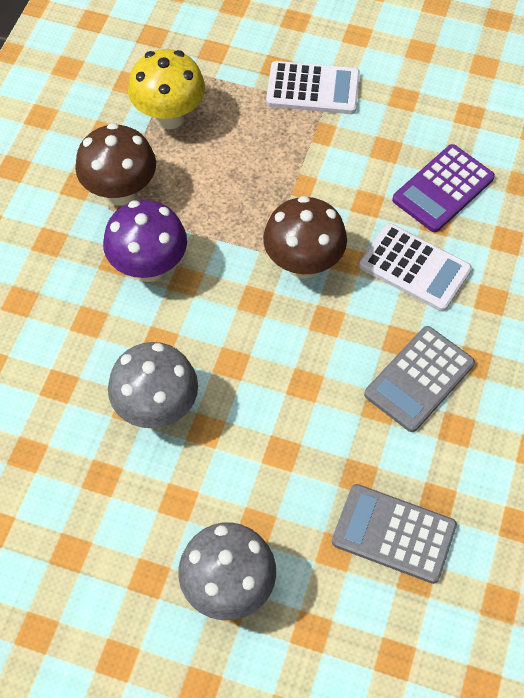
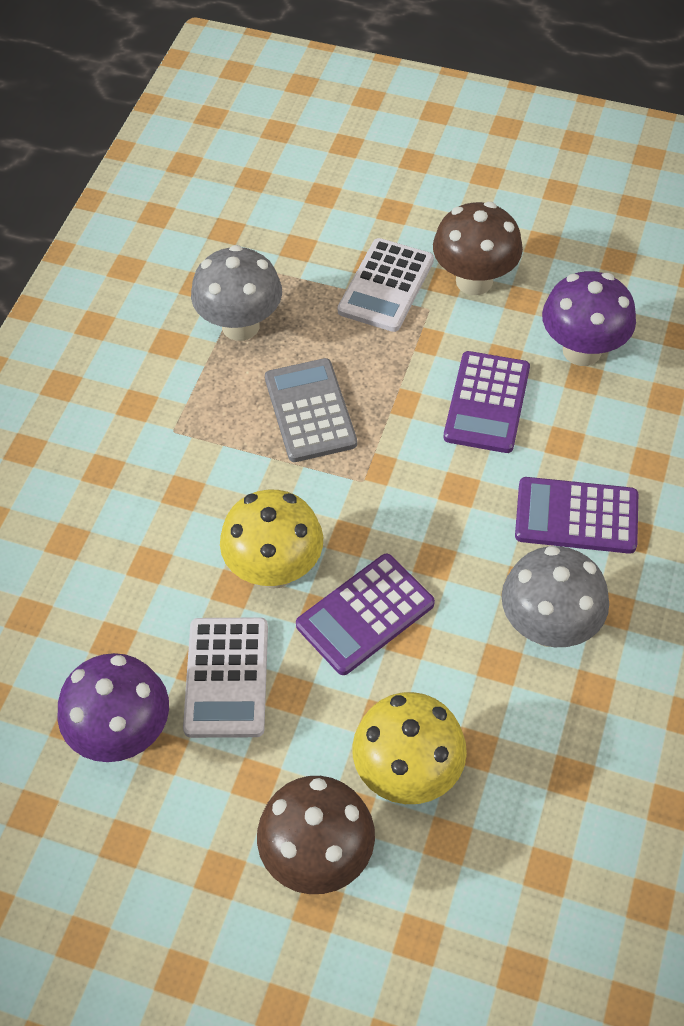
grey calculator: 2 -> 1
purple calculator: 1 -> 3
purple mushroom: 1 -> 2
yellow mushroom: 1 -> 2

